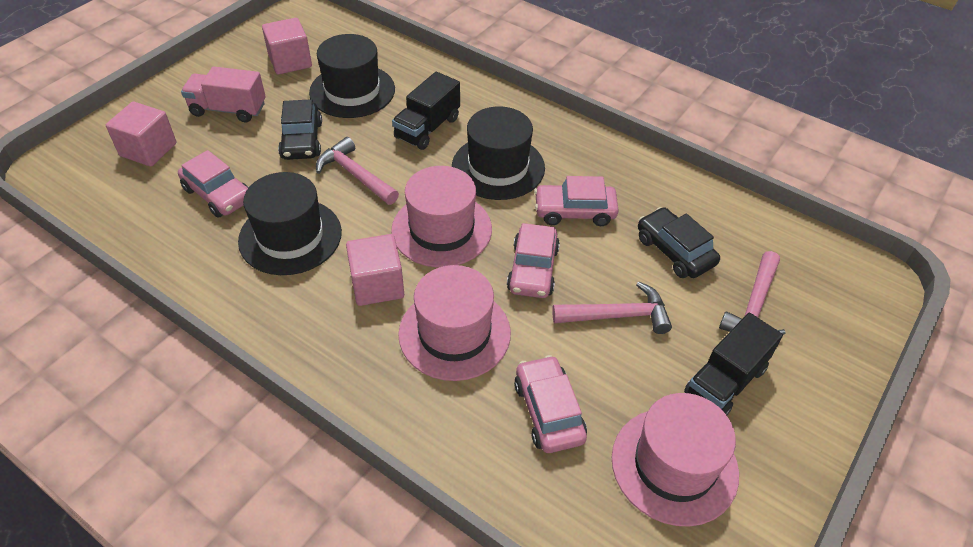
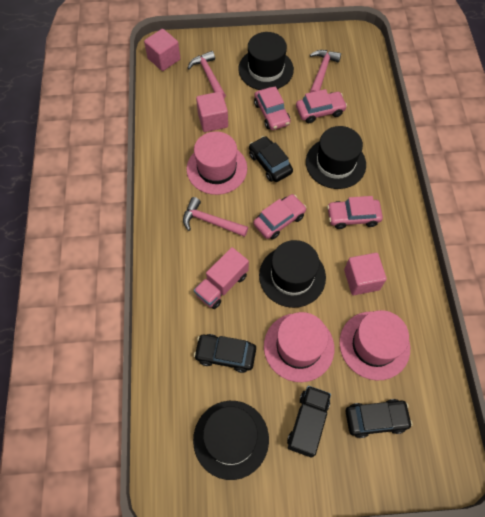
black car: 2 -> 3
black hat: 3 -> 4
black truck: 2 -> 1

